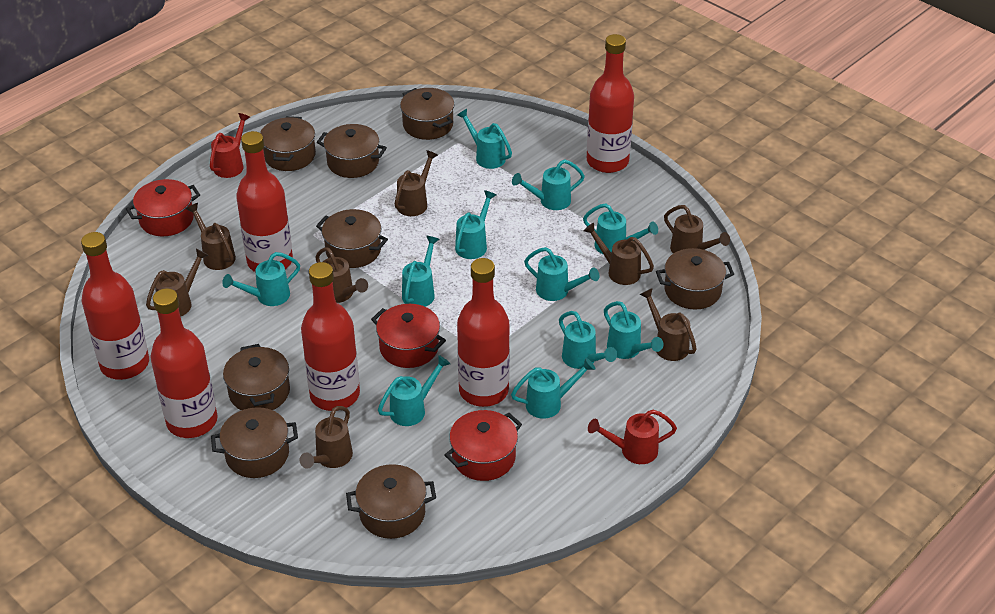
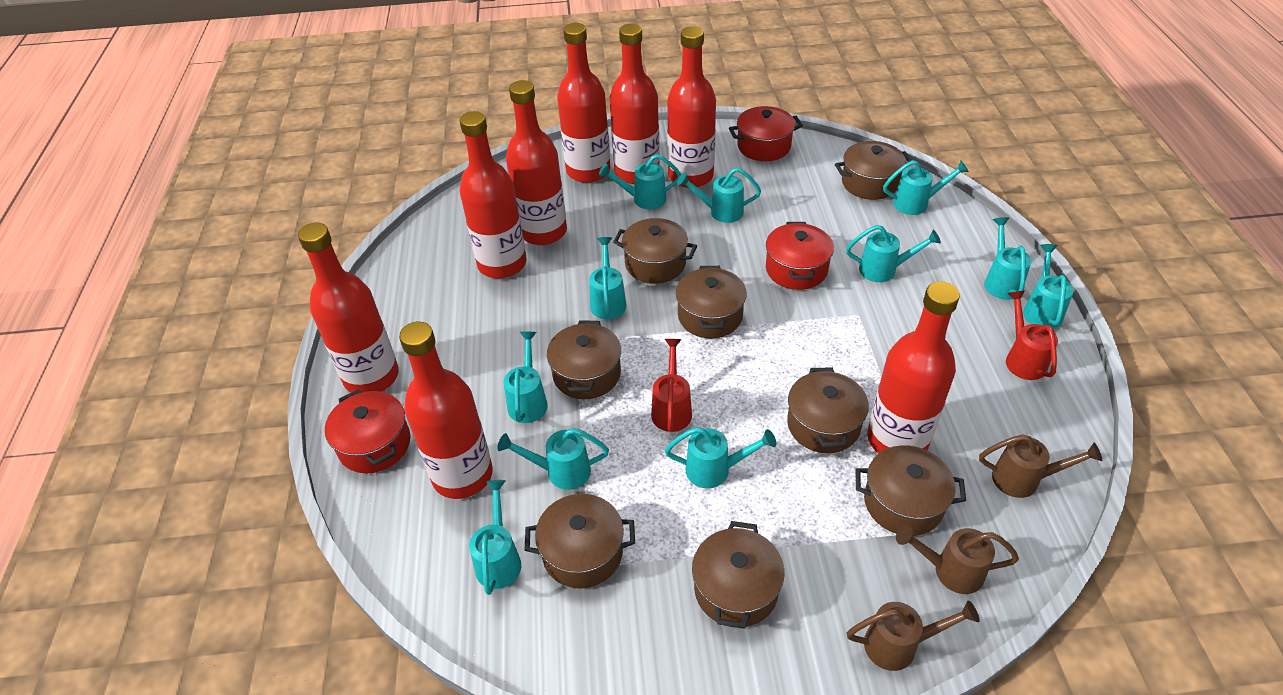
brown watering can: 8 -> 3
red bottle: 6 -> 8

